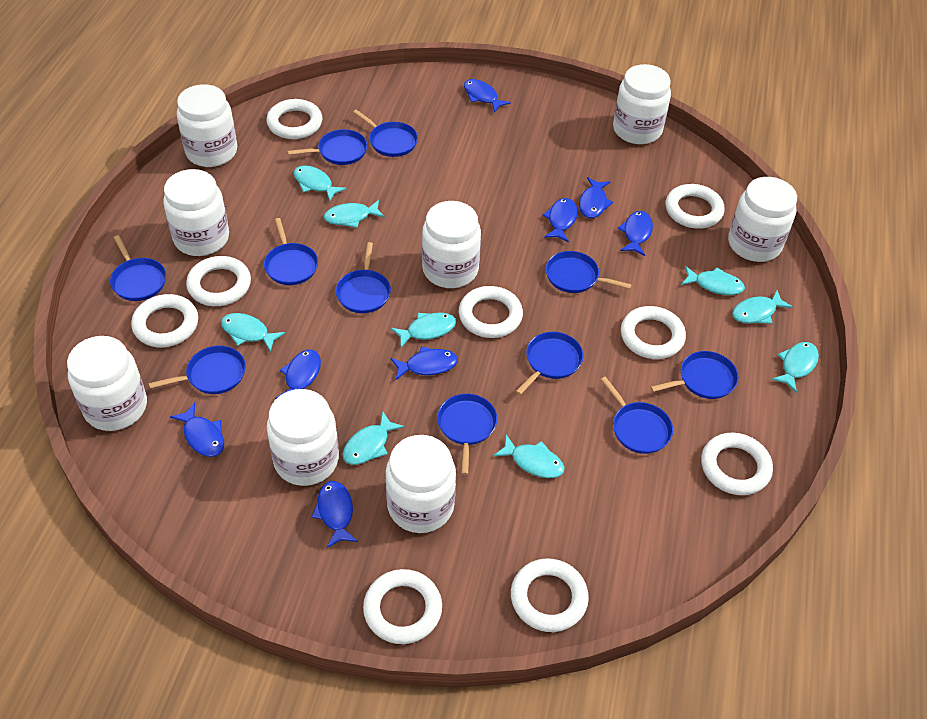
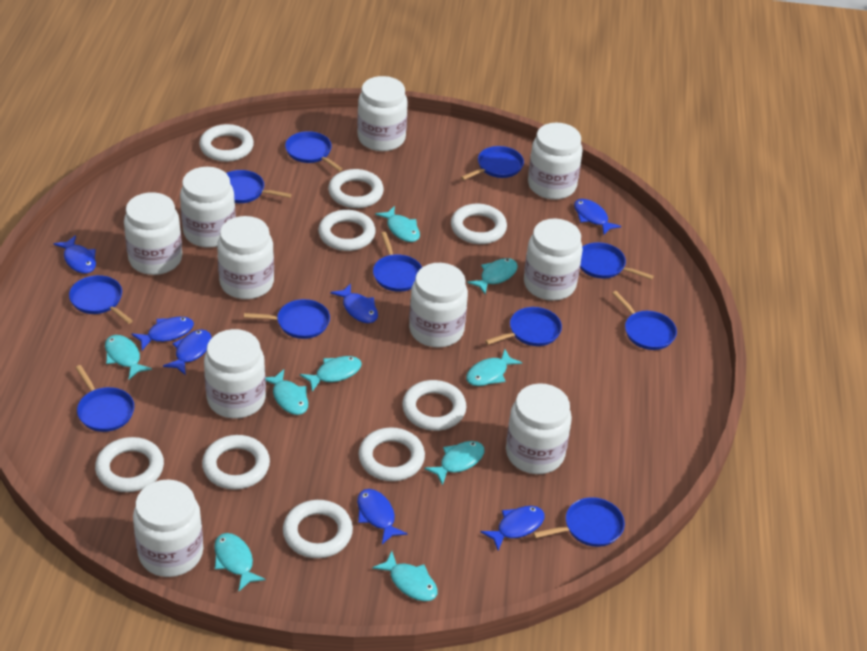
blue fish: 8 -> 7
white jar: 8 -> 10

